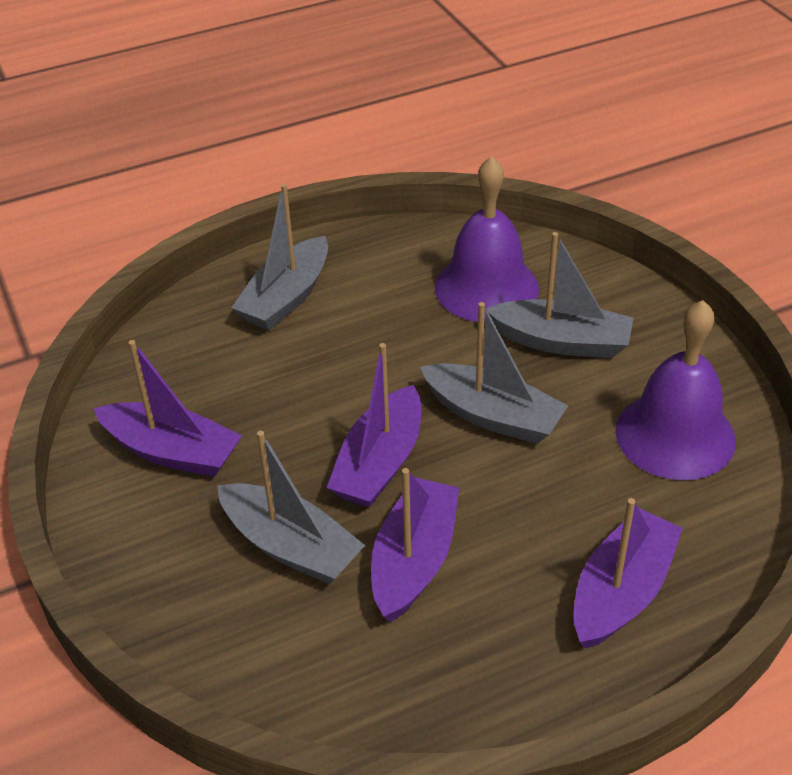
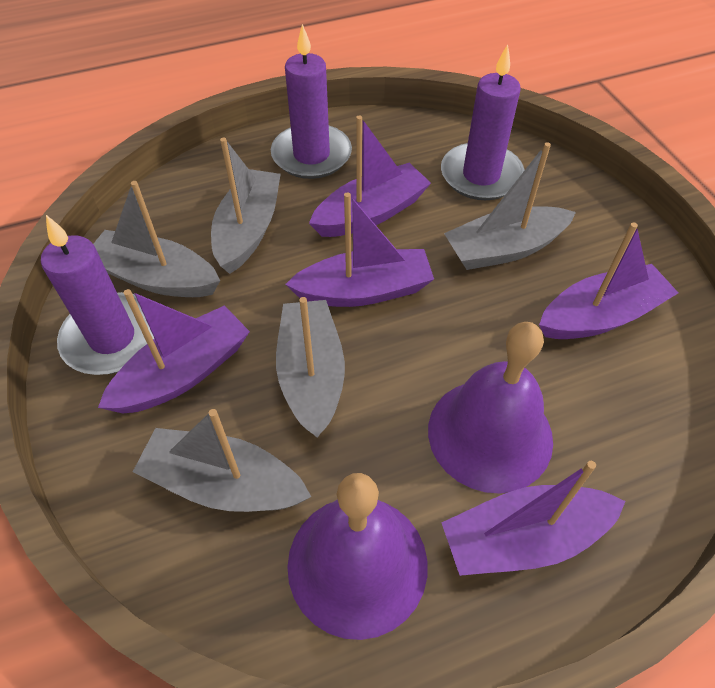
grey boat: 4 -> 5
purple boat: 4 -> 5
purple candle: 0 -> 3

